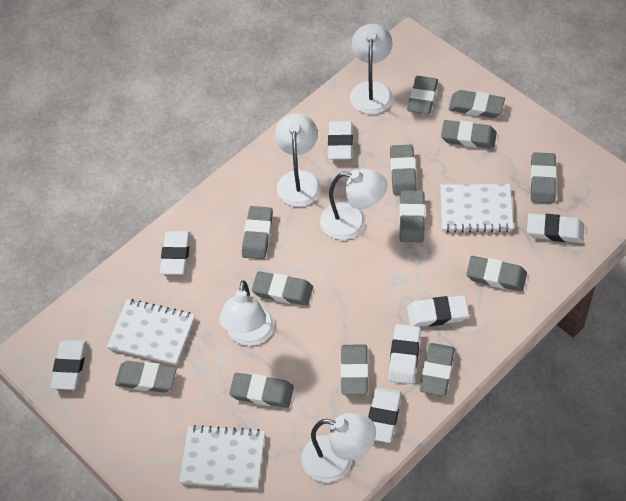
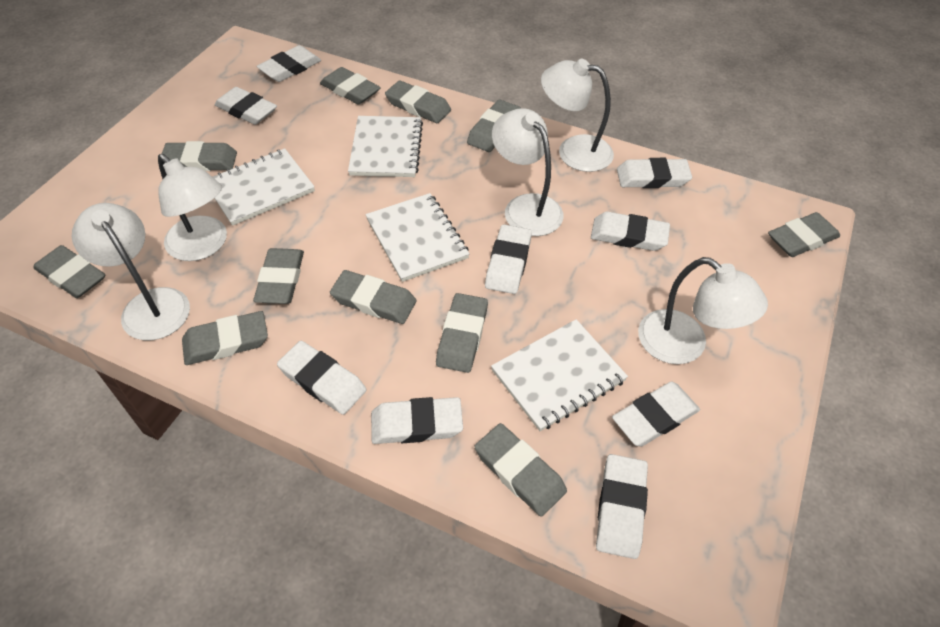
grey eraser: 13 -> 11
white eraser: 7 -> 9
white notebook: 3 -> 4

